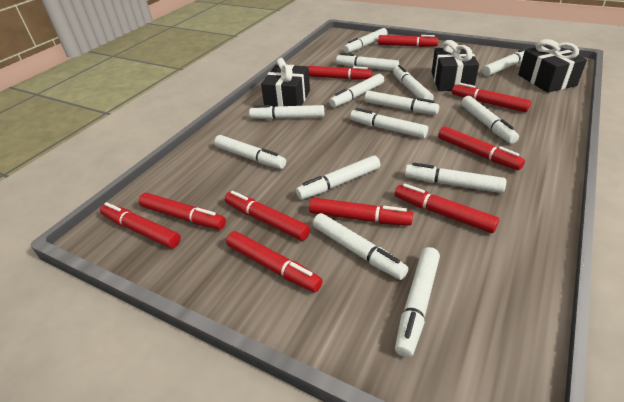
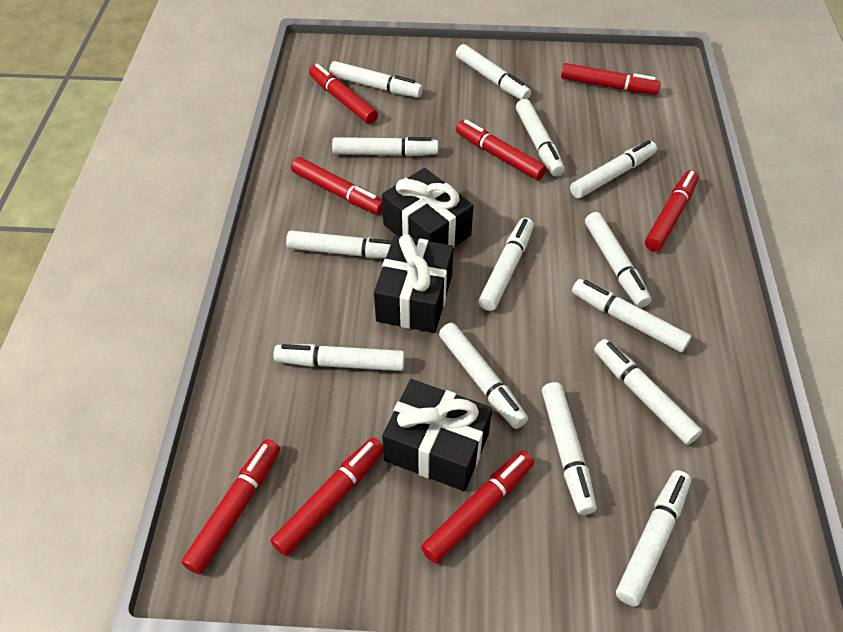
red marker: 10 -> 8

